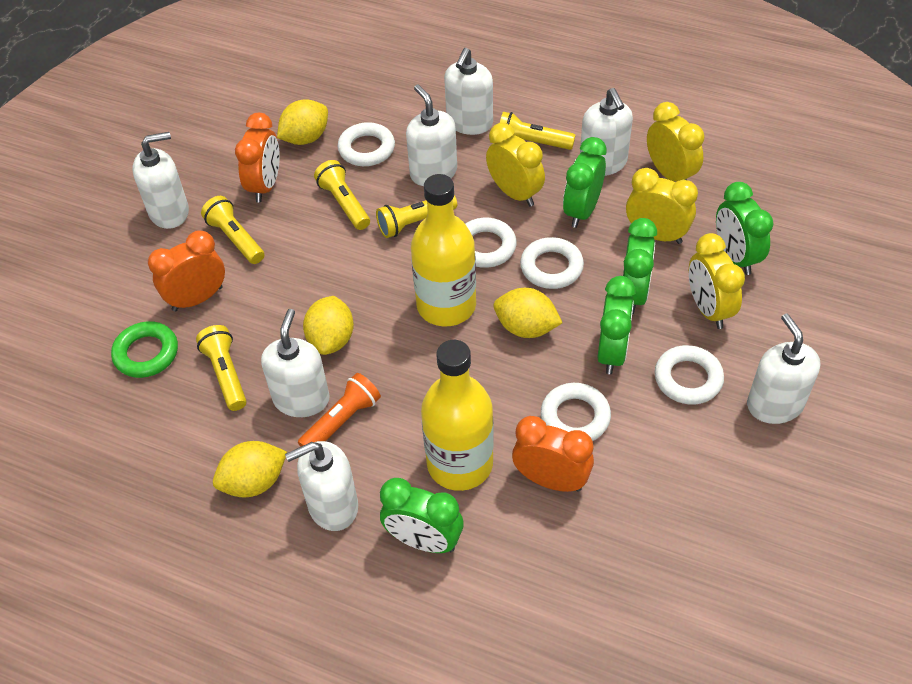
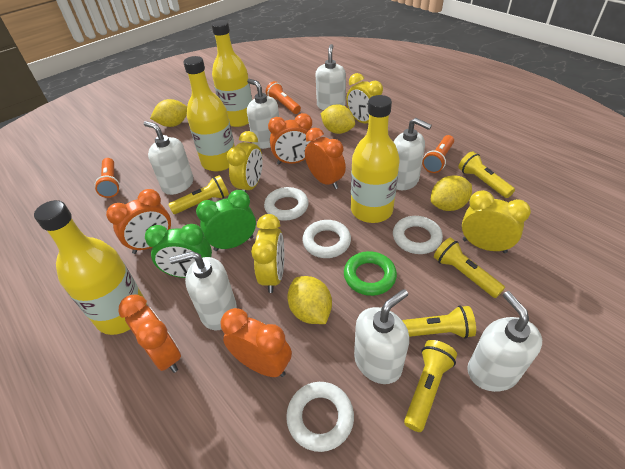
green clock: 5 -> 2
orange clock: 3 -> 5
orange flashlight: 1 -> 3
white ring: 5 -> 4
yellow bottle: 2 -> 4

